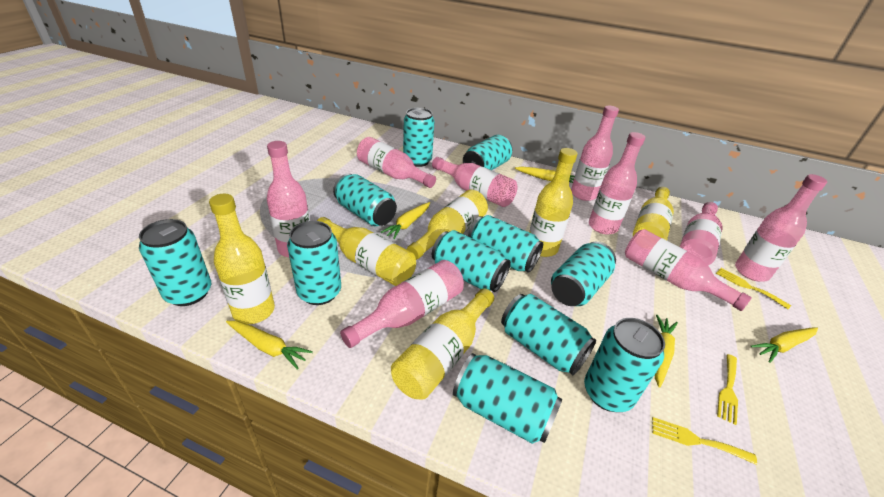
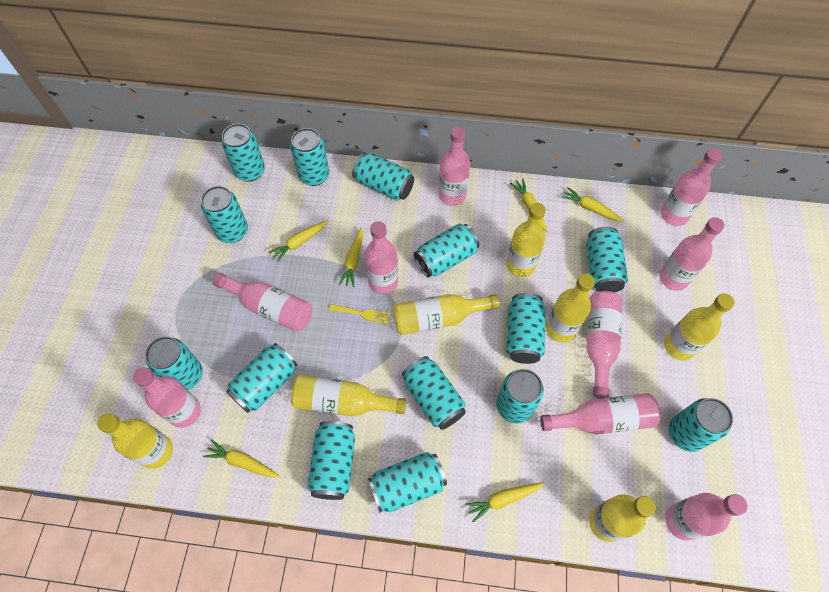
turquoise can: 11 -> 14
yellow bottle: 6 -> 7
yellow carrot: 5 -> 6
yellow fork: 3 -> 1

